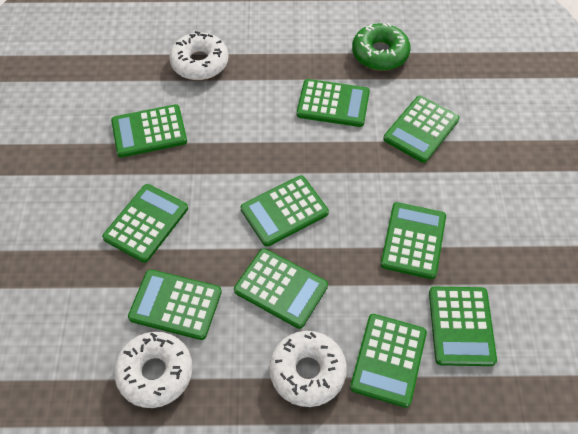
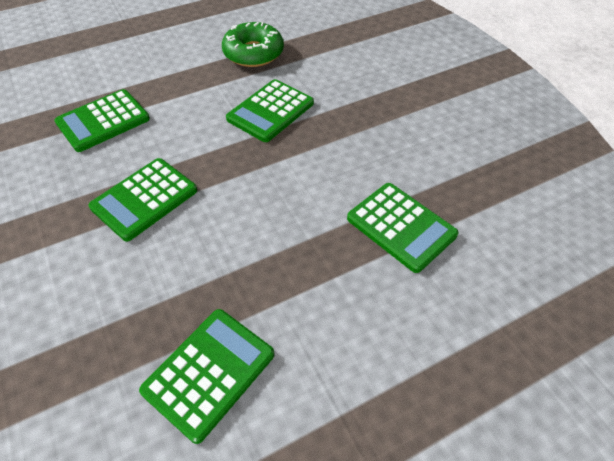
green calculator: 10 -> 5
white donut: 3 -> 0

